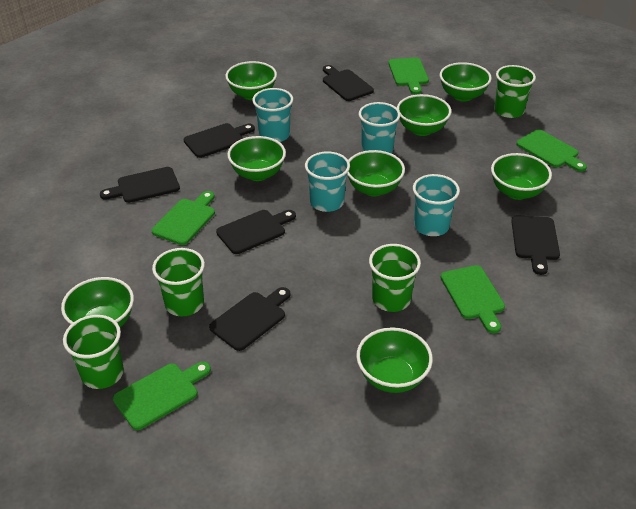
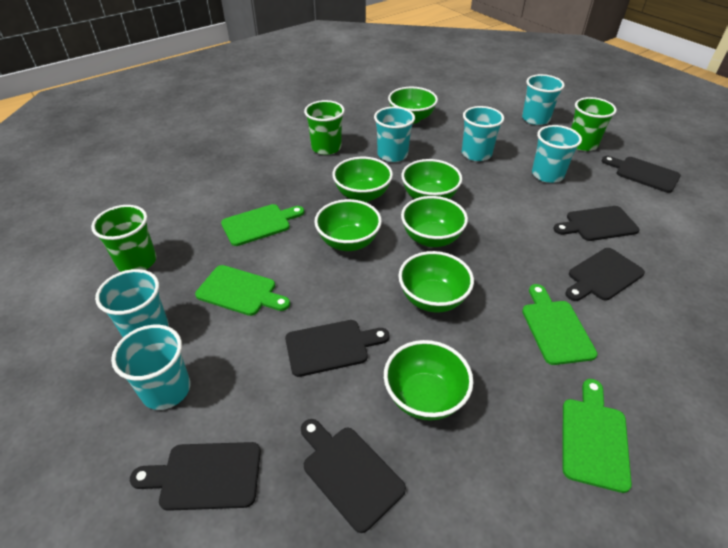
green bowl: 8 -> 7
green cup: 4 -> 3
green cutting board: 5 -> 4
turquoise cup: 4 -> 6

